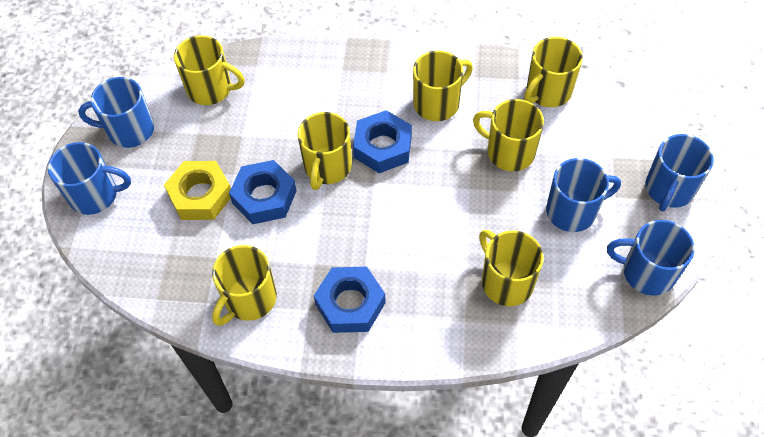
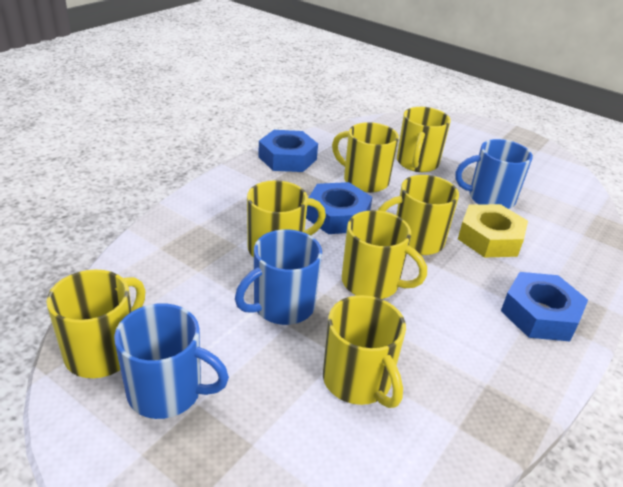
blue mug: 5 -> 3

